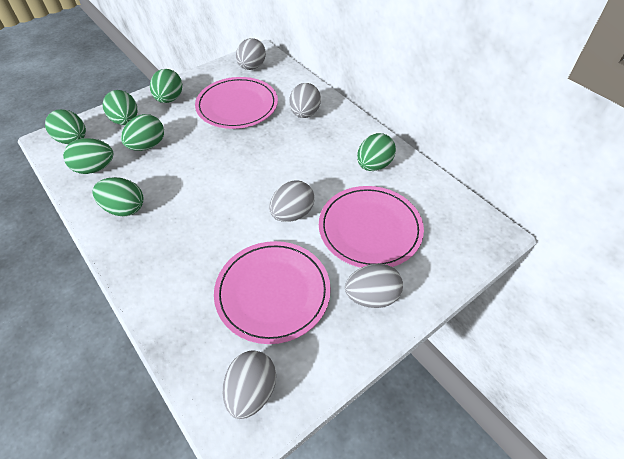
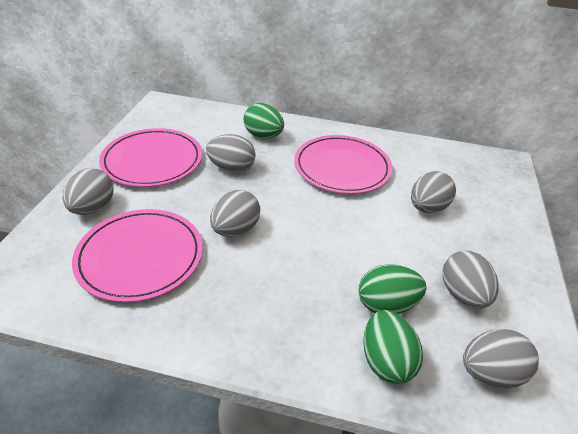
green egg: 7 -> 3
grey egg: 5 -> 6

